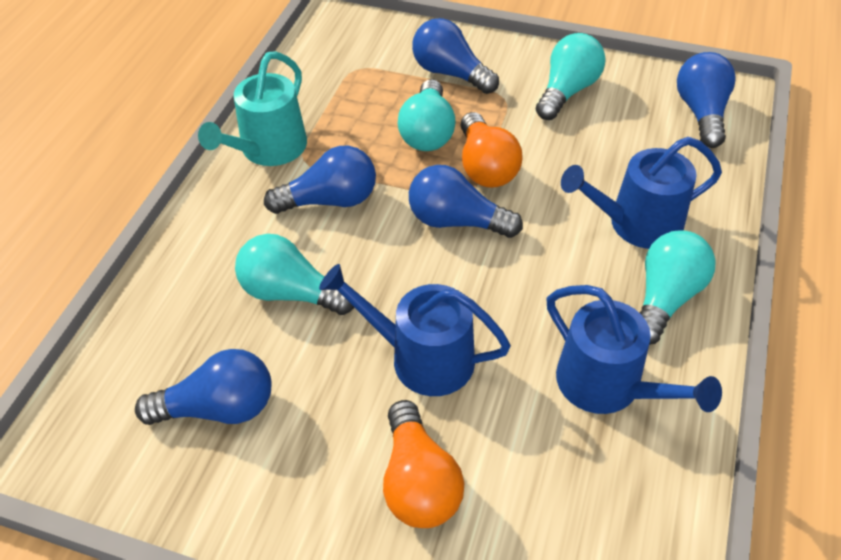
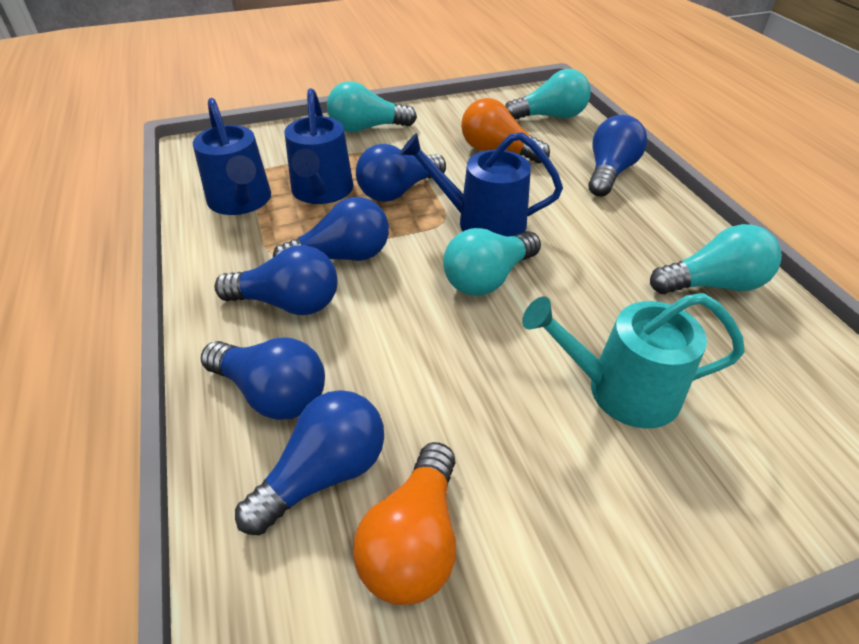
blue light bulb: 5 -> 6

